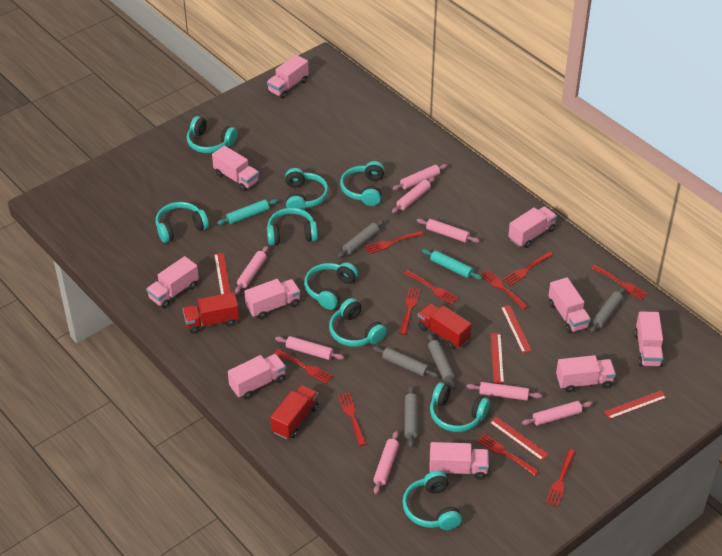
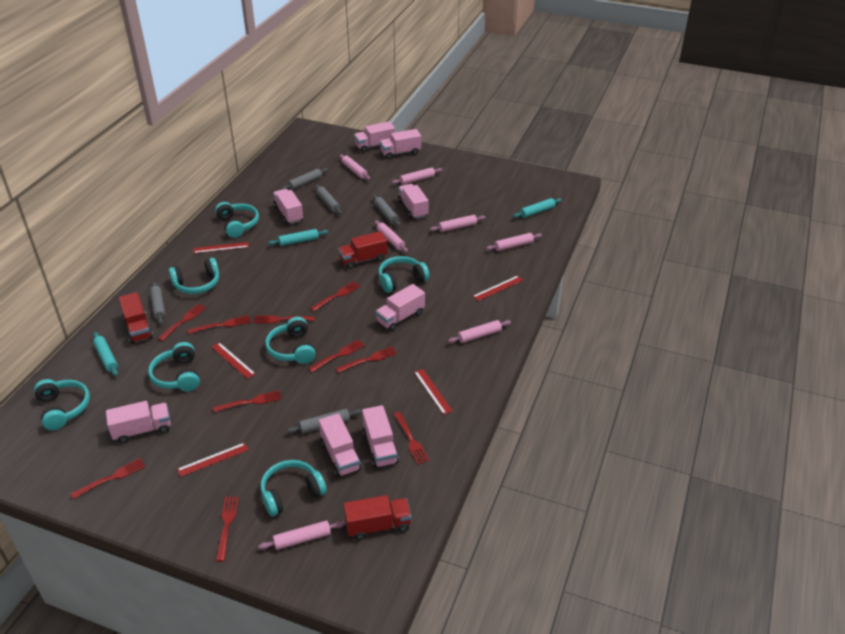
pink rolling pin: 8 -> 7
pink truck: 10 -> 8
turquoise headphones: 9 -> 7
turquoise rolling pin: 2 -> 3

